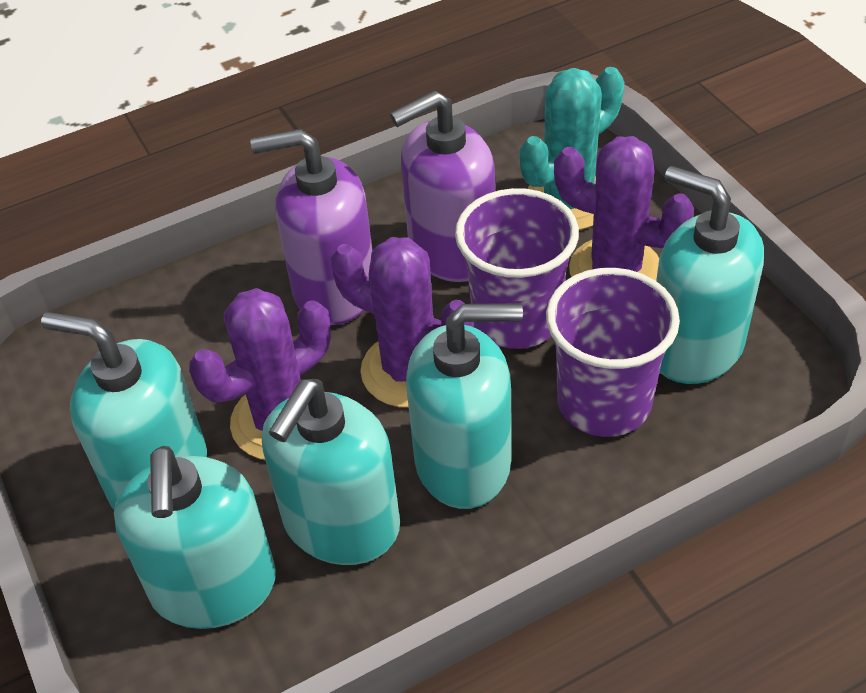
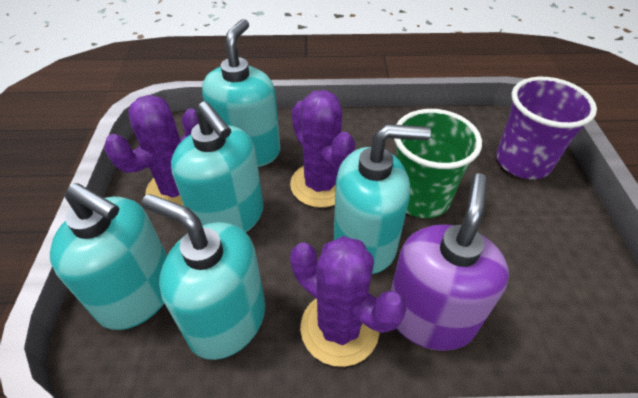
green cup: 0 -> 1
purple cup: 2 -> 1
purple soap dispenser: 2 -> 1
turquoise cactus: 1 -> 0

